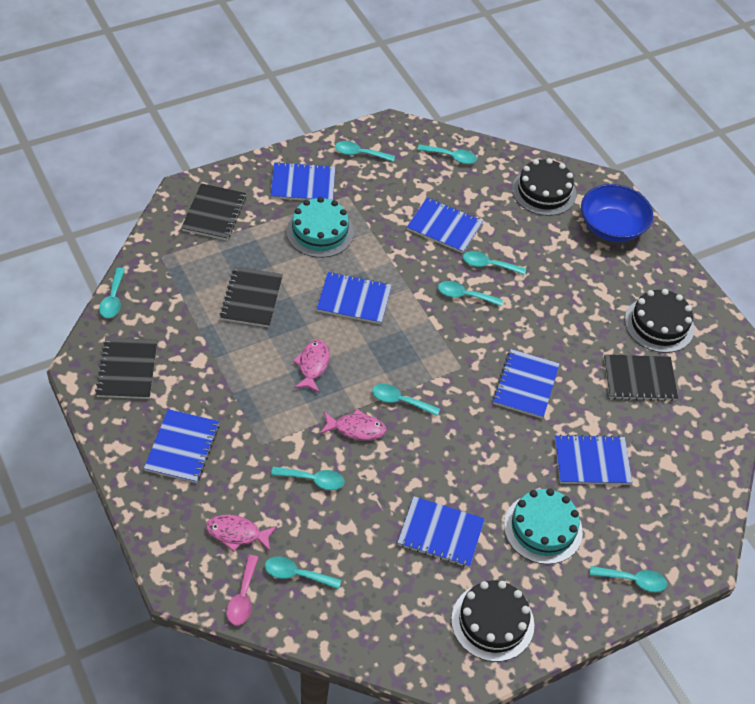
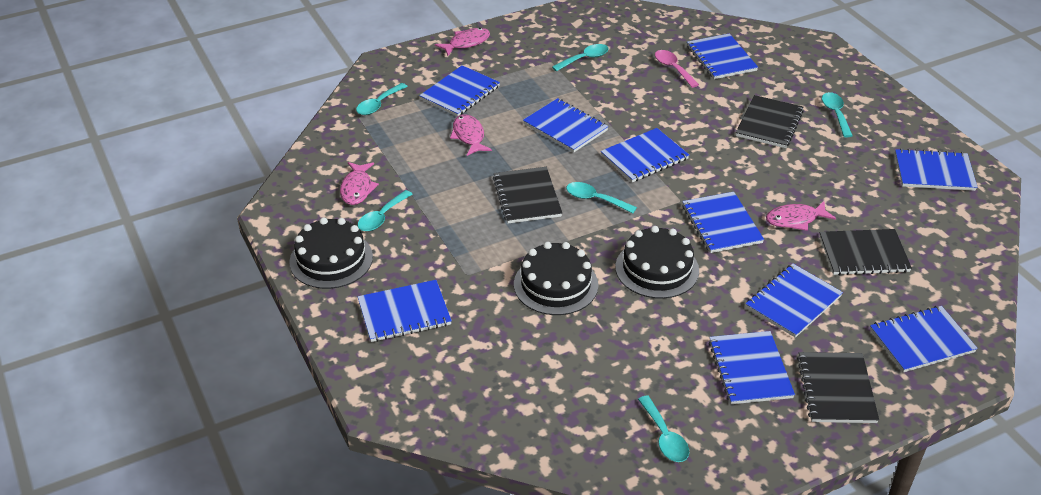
blue bowl: 1 -> 0
blue notebook: 7 -> 10
pink fish: 3 -> 4
turquoise cake: 2 -> 0
turquoise spoon: 9 -> 6

